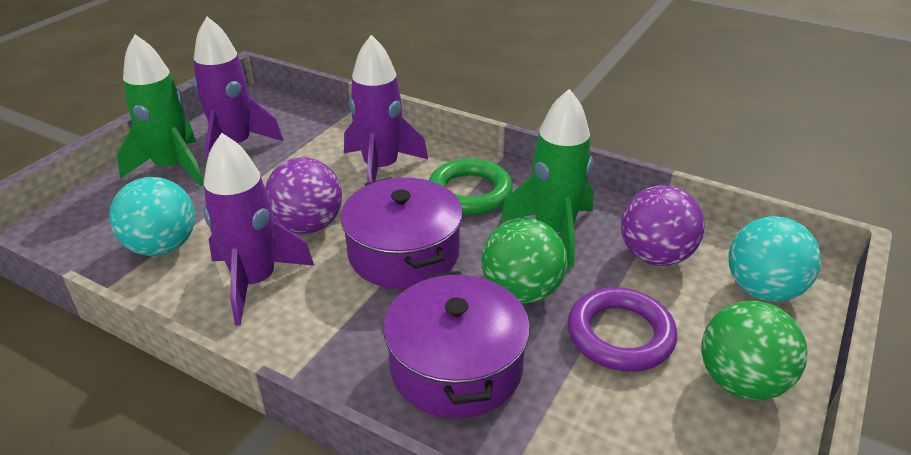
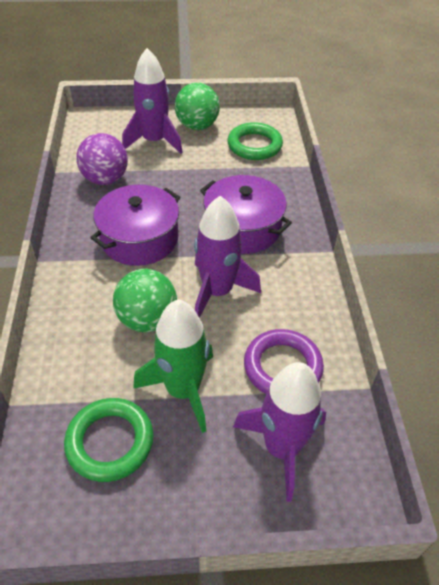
green ring: 1 -> 2
green rocket: 2 -> 1
purple ball: 2 -> 1
turquoise ball: 2 -> 0

